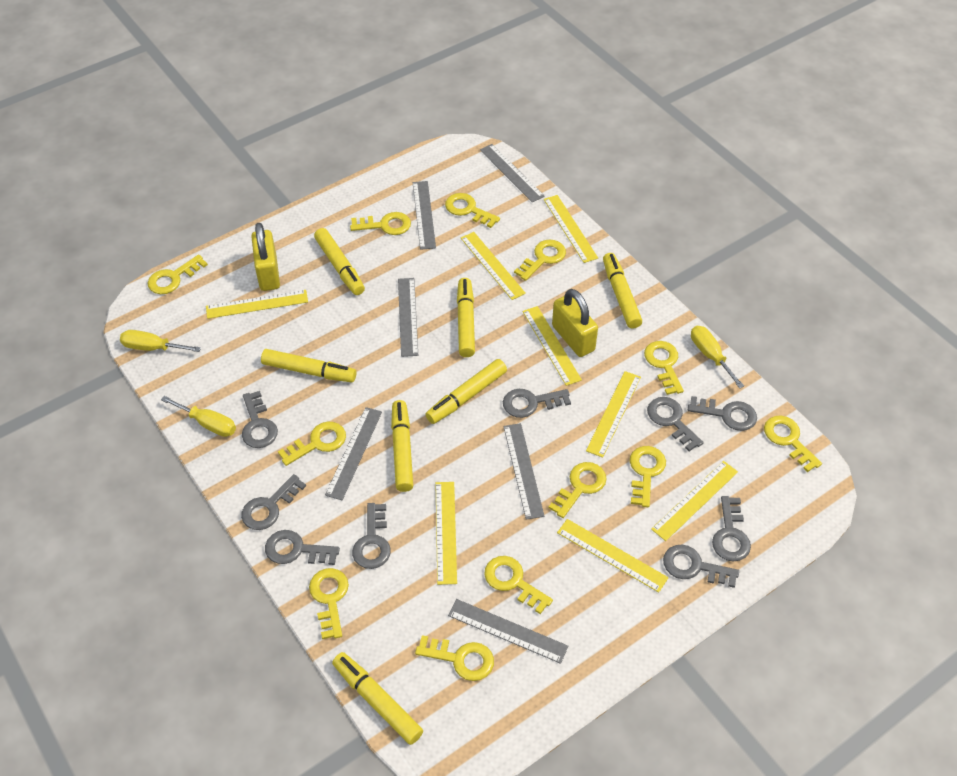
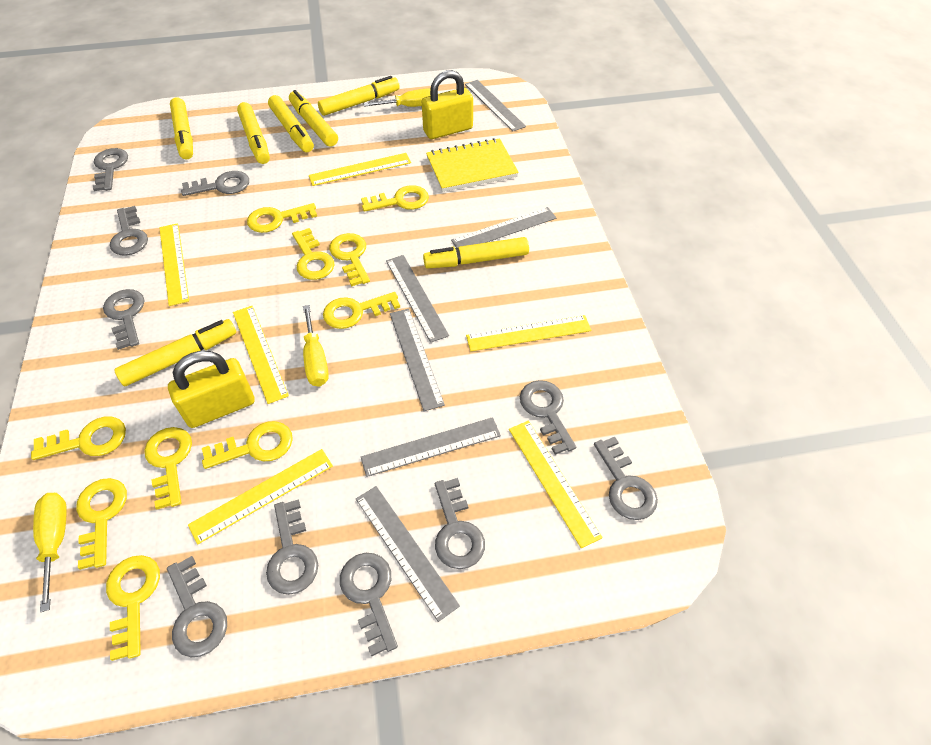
grey key: 9 -> 10
yellow key: 12 -> 10
yellow notebook: 0 -> 1
yellow ruler: 8 -> 6

